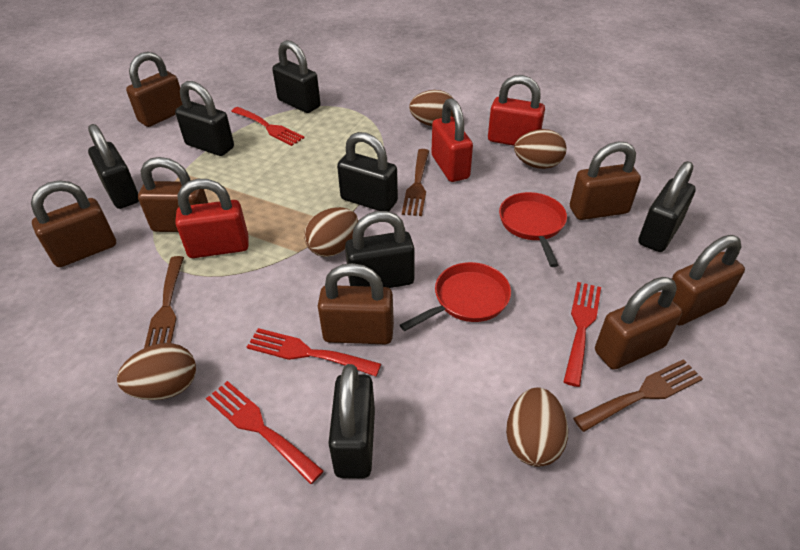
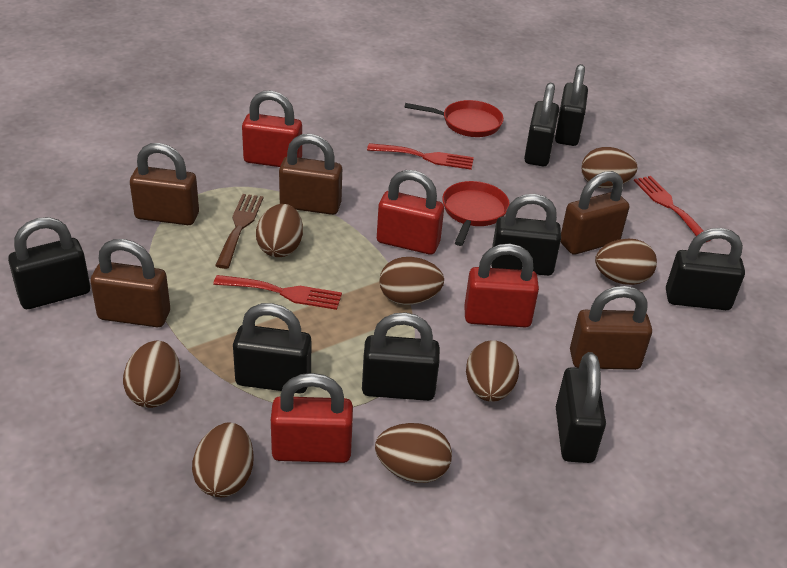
black padlock: 7 -> 8
brown egg: 5 -> 8
brown fork: 3 -> 1
brown padlock: 7 -> 5
red fork: 4 -> 3
red padlock: 3 -> 4

